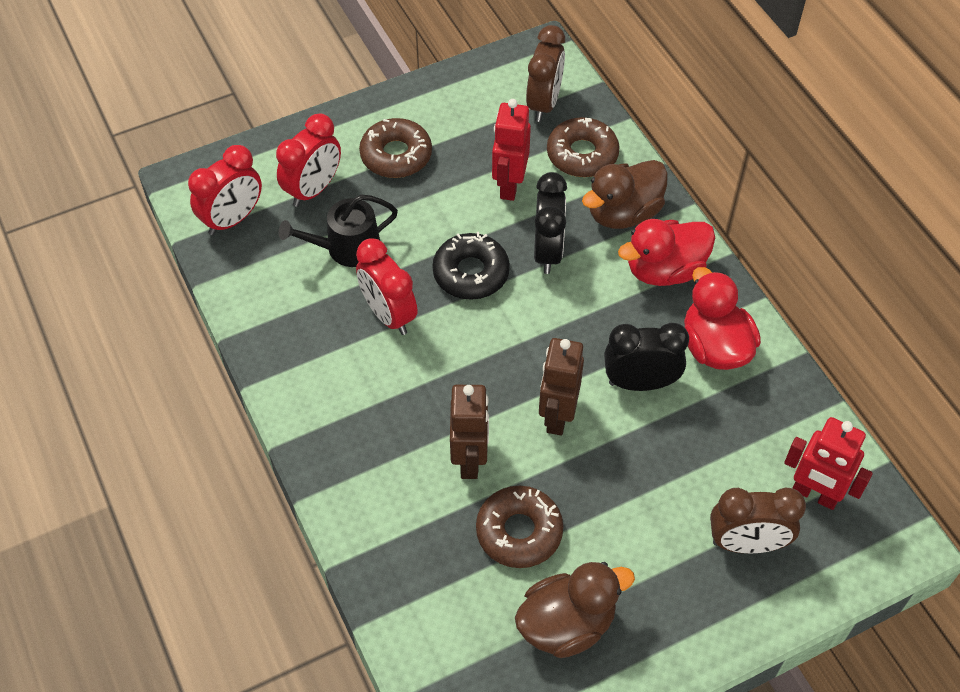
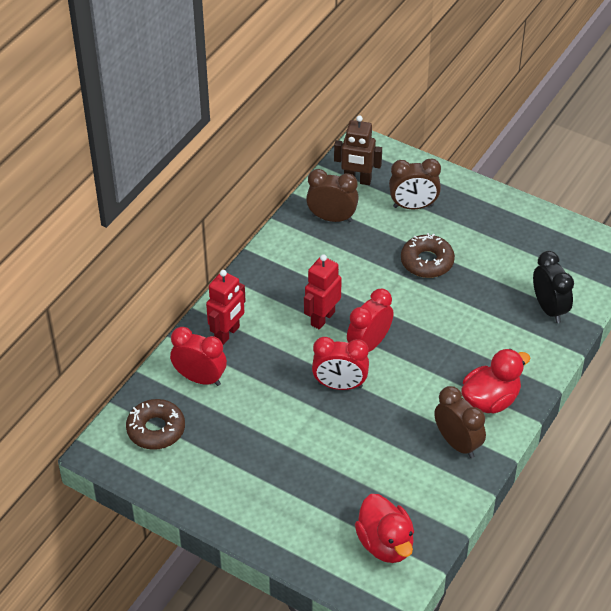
black clock: 2 -> 1
black donut: 1 -> 0
black watering can: 1 -> 0
brown clock: 2 -> 3
brown donut: 3 -> 2
brown duck: 2 -> 0
brown robot: 2 -> 1

